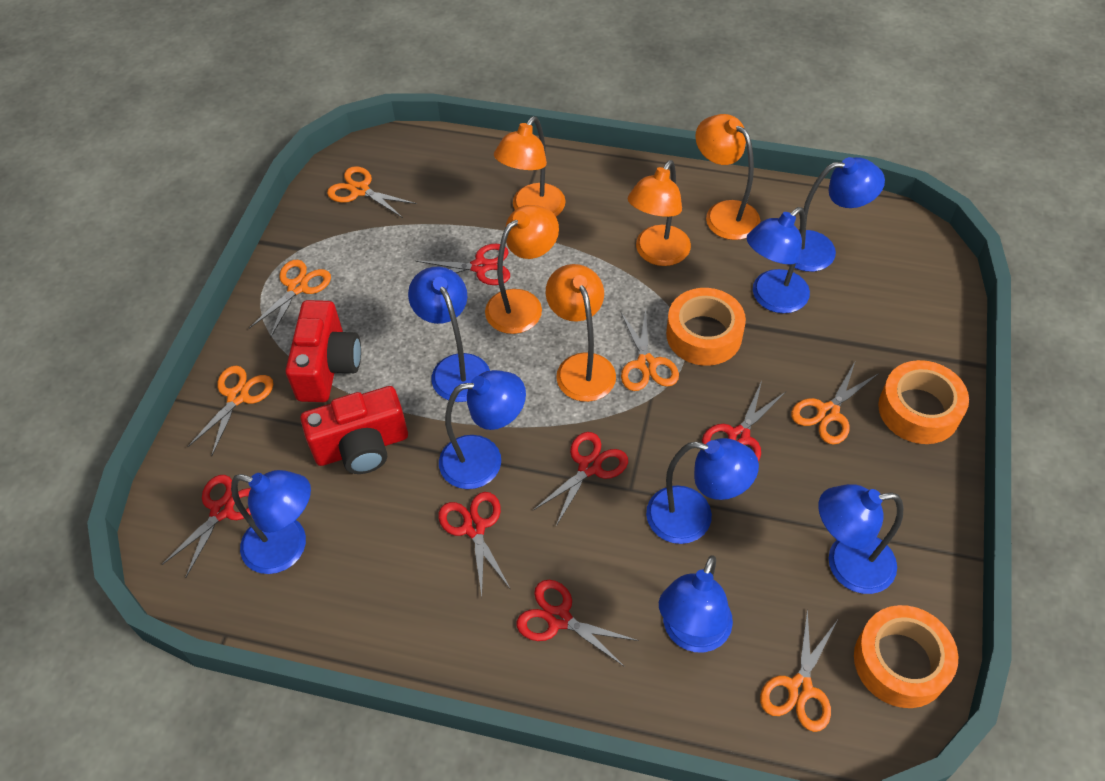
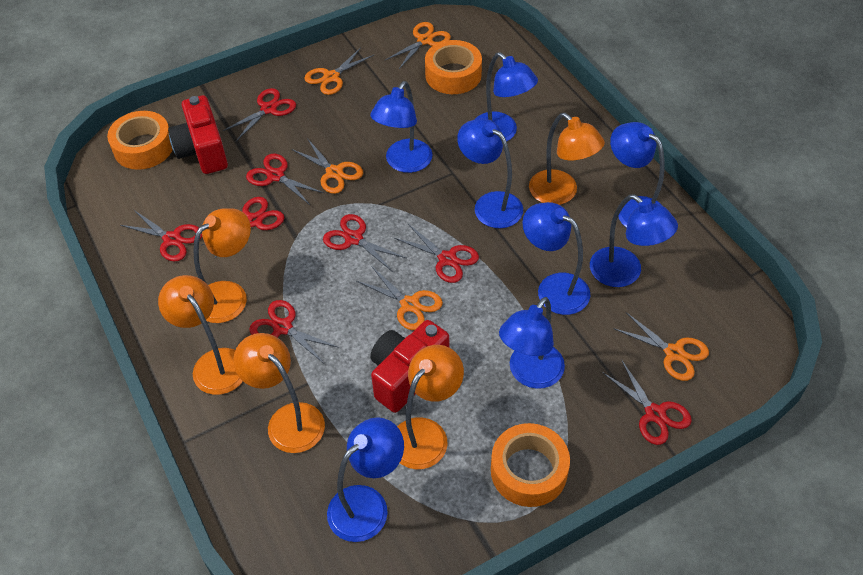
orange scissors: 6 -> 5
red scissors: 6 -> 8

